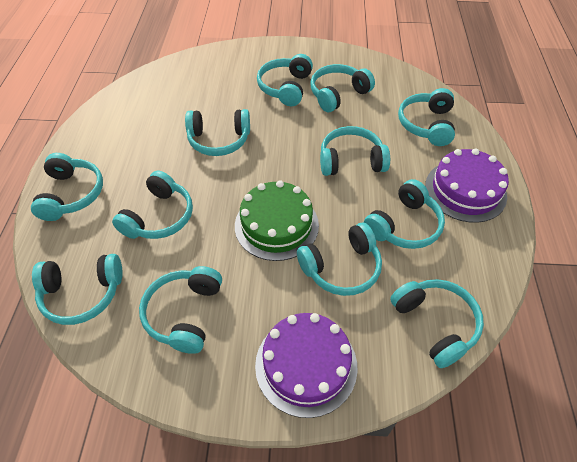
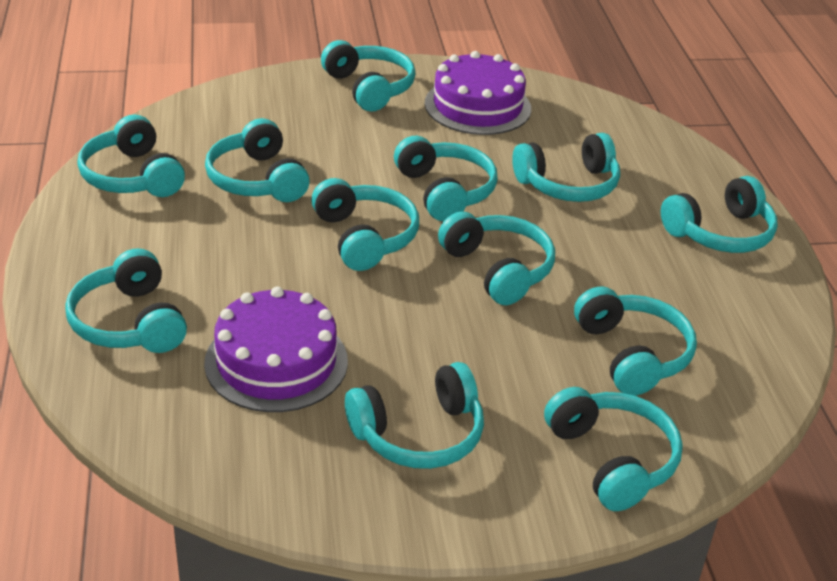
green cake: 1 -> 0

